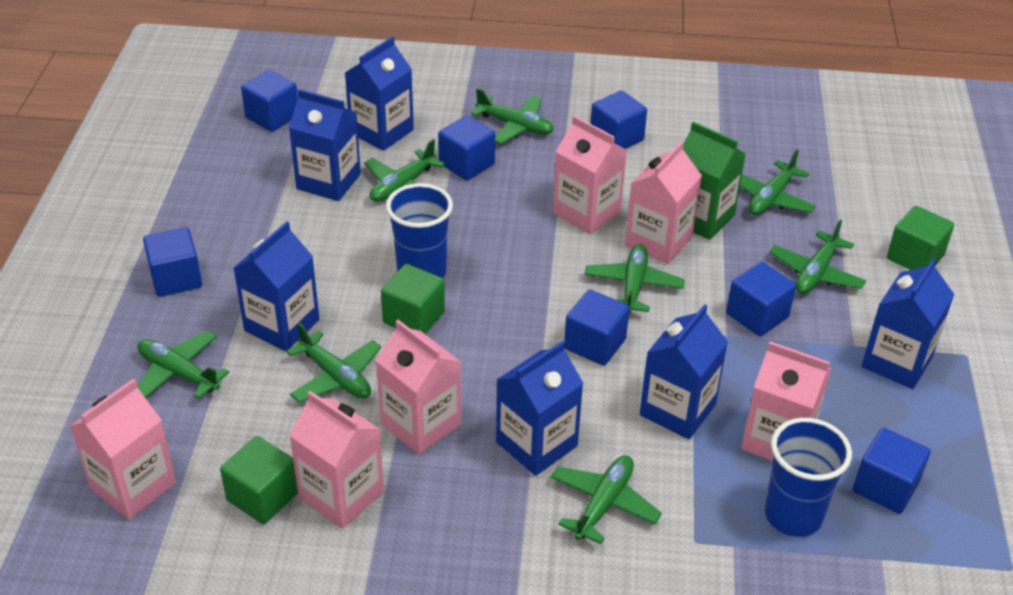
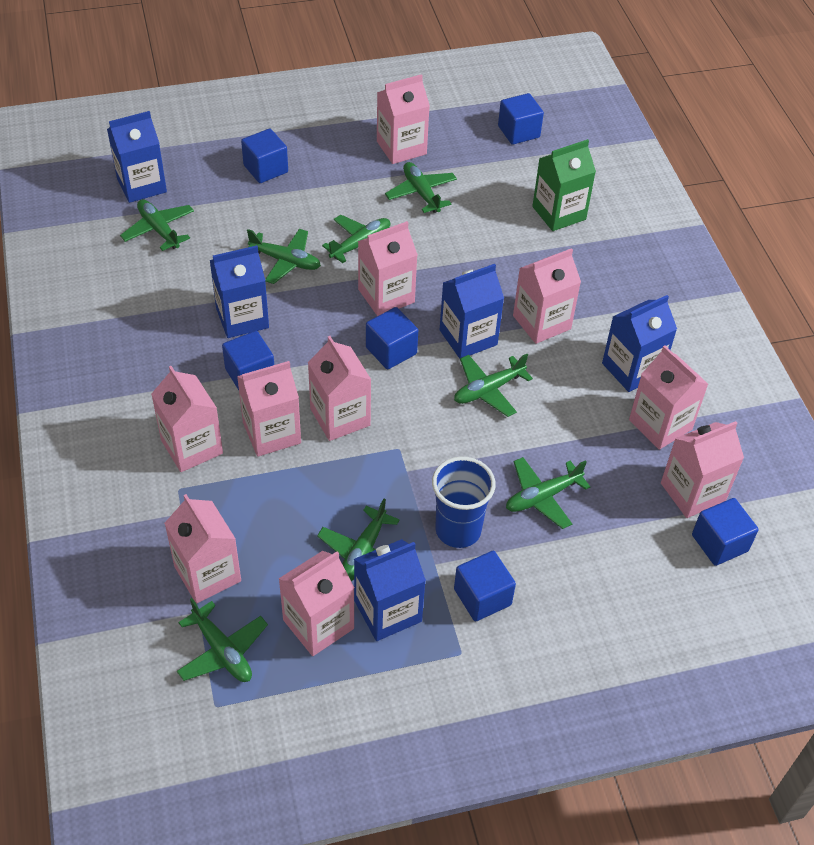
blue carton: 6 -> 5
blue cube: 7 -> 6
blue cup: 2 -> 1
green cube: 3 -> 0
pink carton: 6 -> 10

